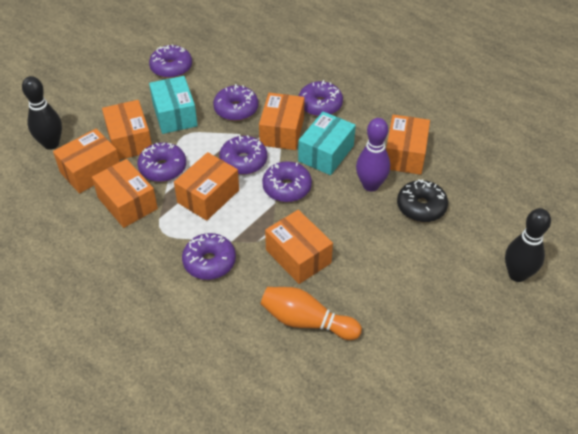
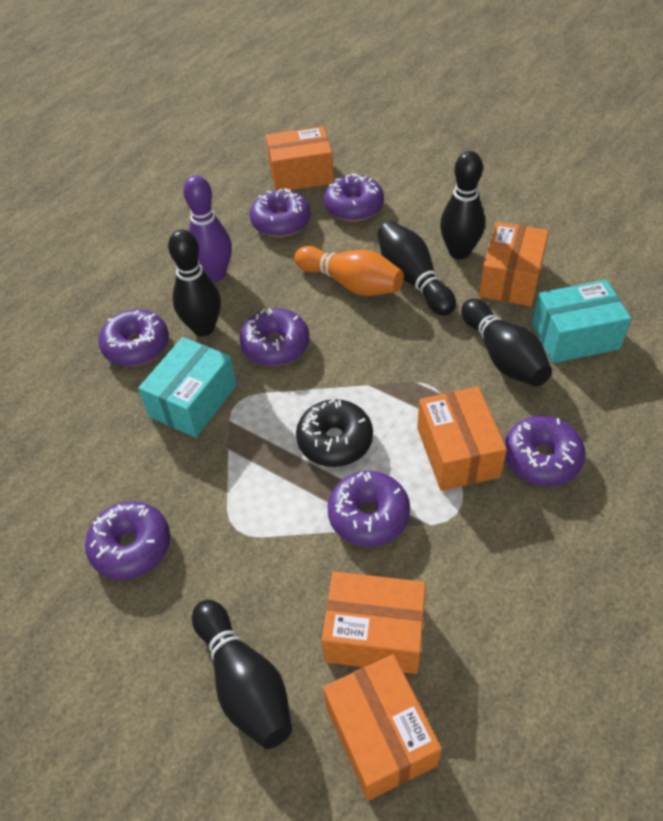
black bowling pin: 2 -> 5
orange box: 7 -> 5

